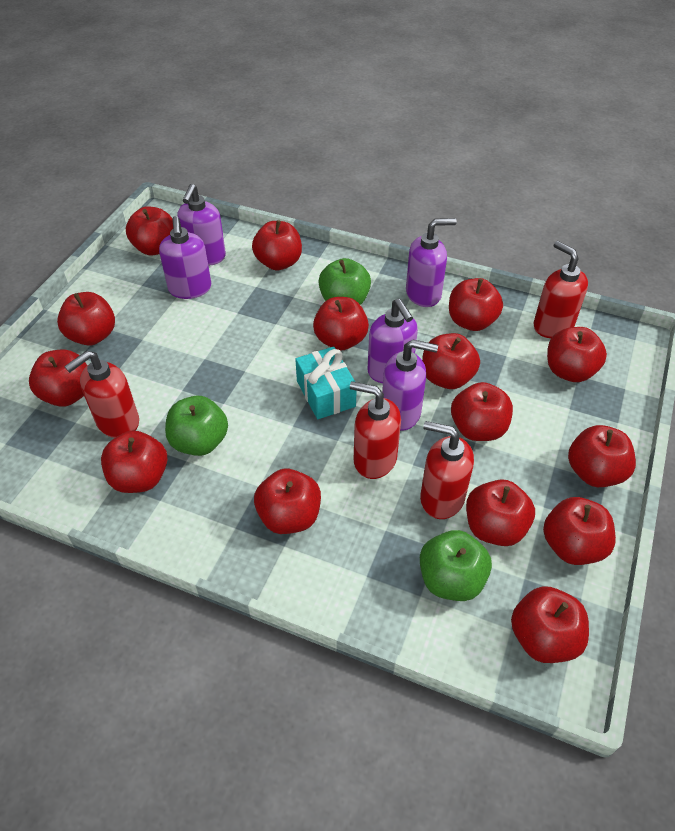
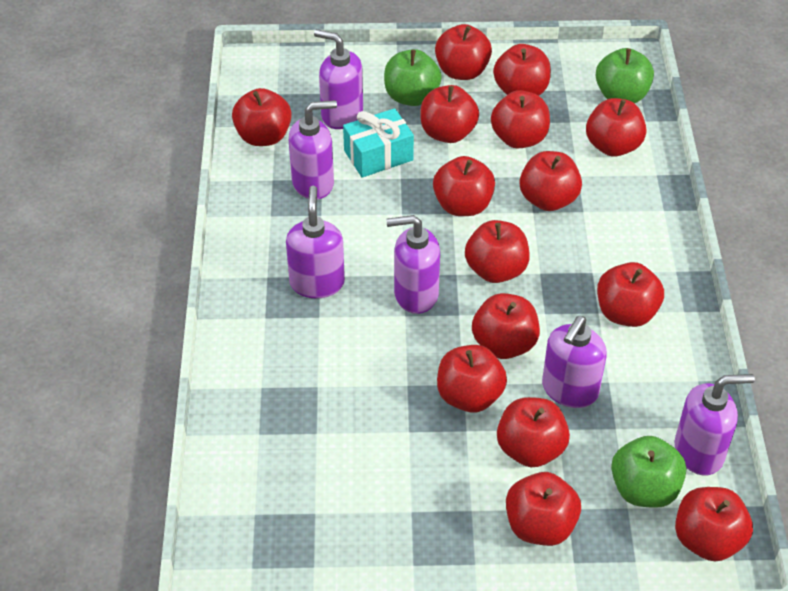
purple soap dispenser: 5 -> 6
red soap dispenser: 4 -> 0

